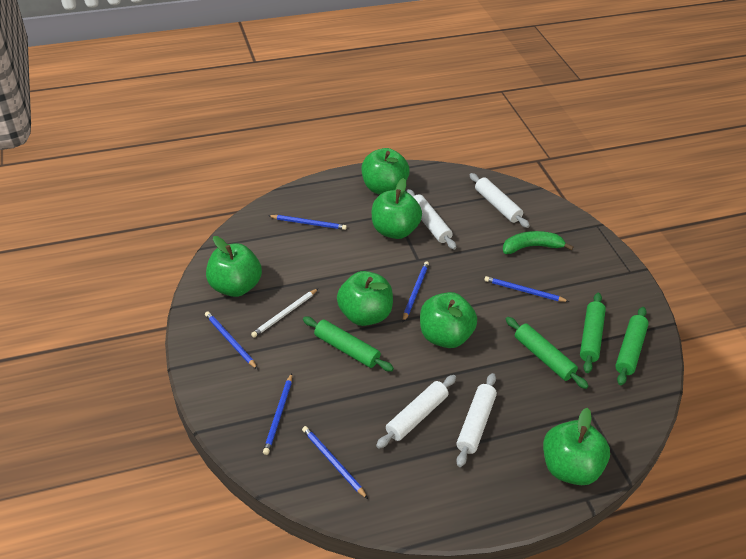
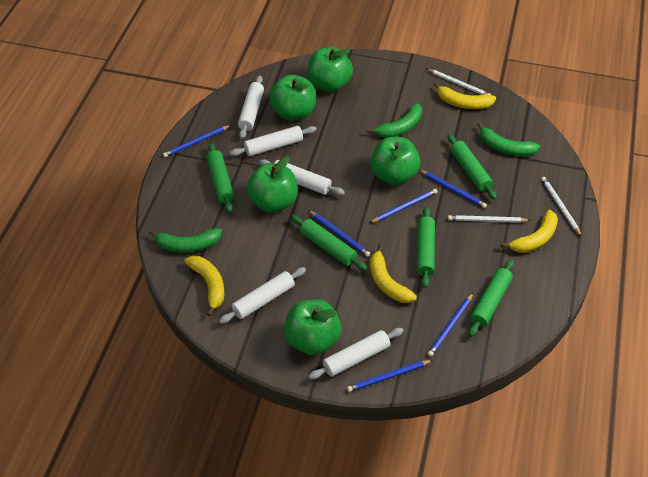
green apple: 6 -> 5
green banana: 1 -> 3
green rolling pin: 4 -> 5
white pencil: 1 -> 3
white rolling pin: 4 -> 5
yellow banana: 0 -> 4

